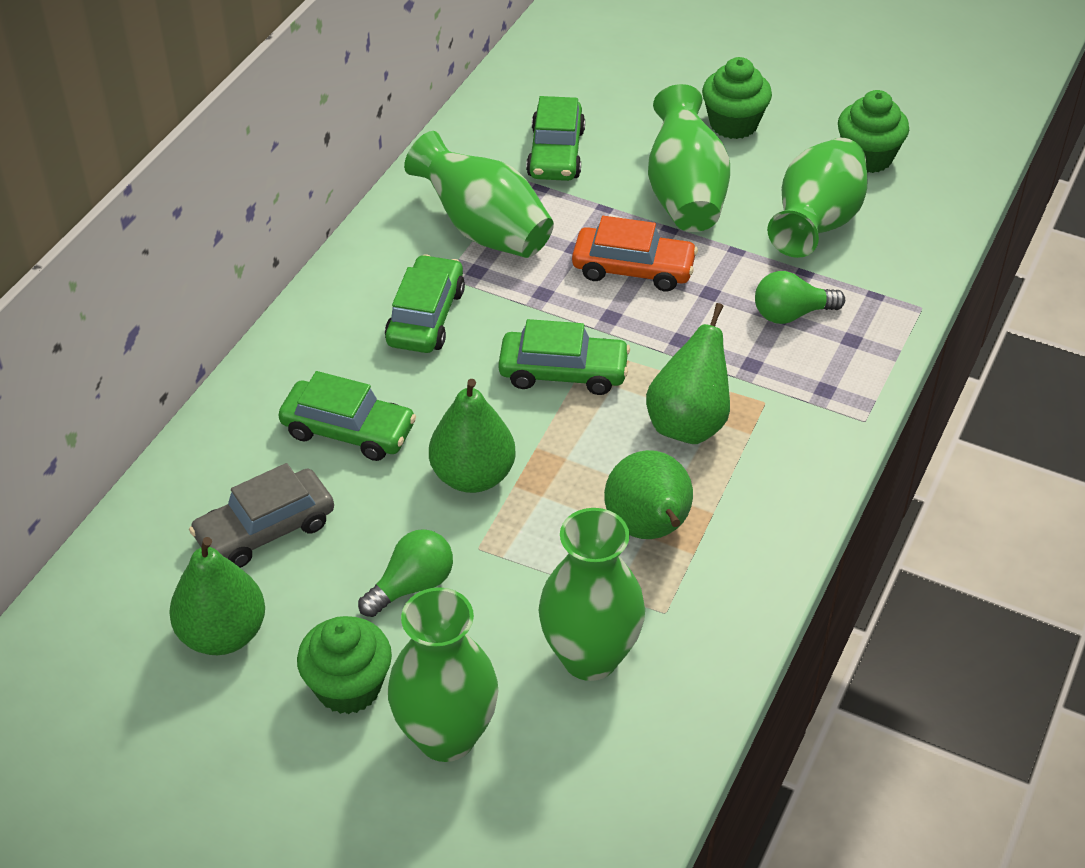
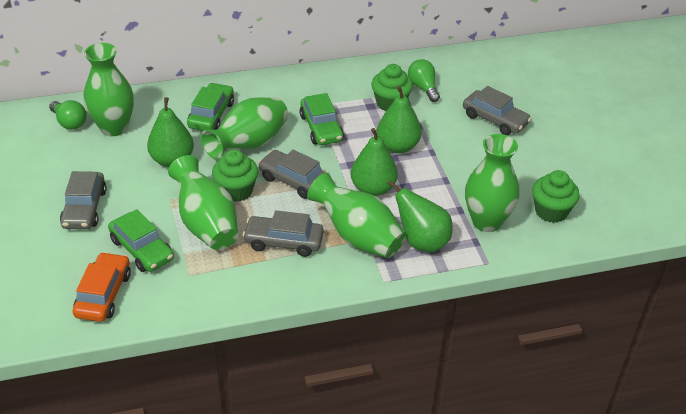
green car: 4 -> 3
grey car: 1 -> 4

